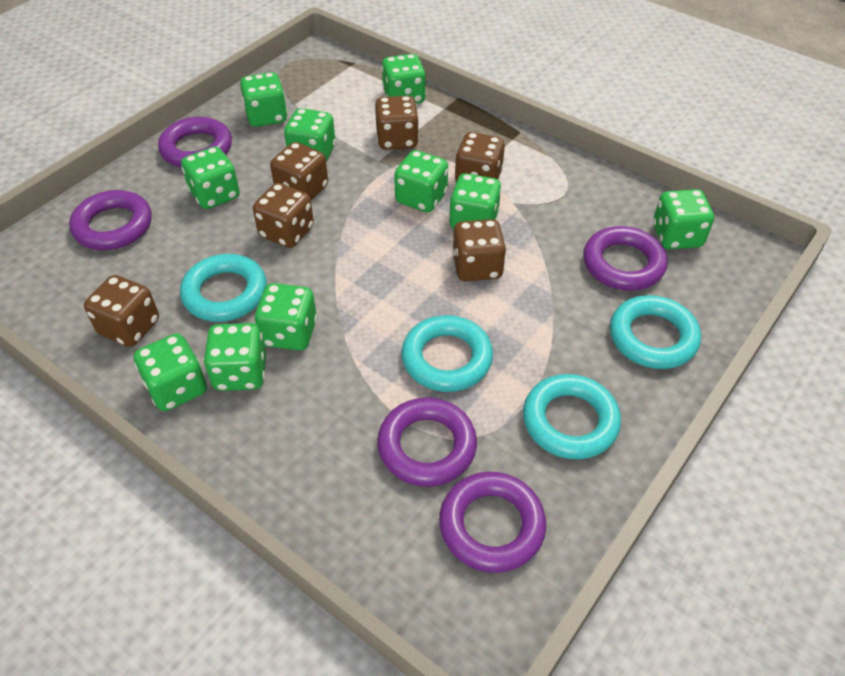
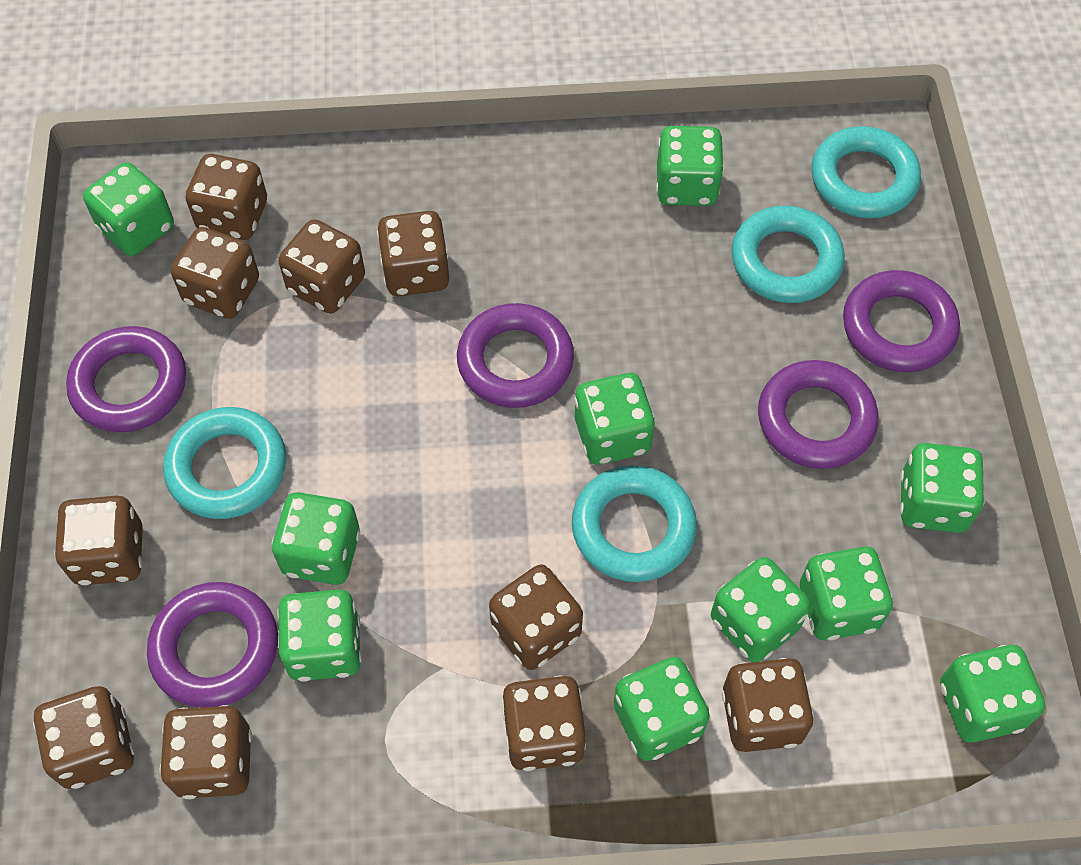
brown dice: 6 -> 10

